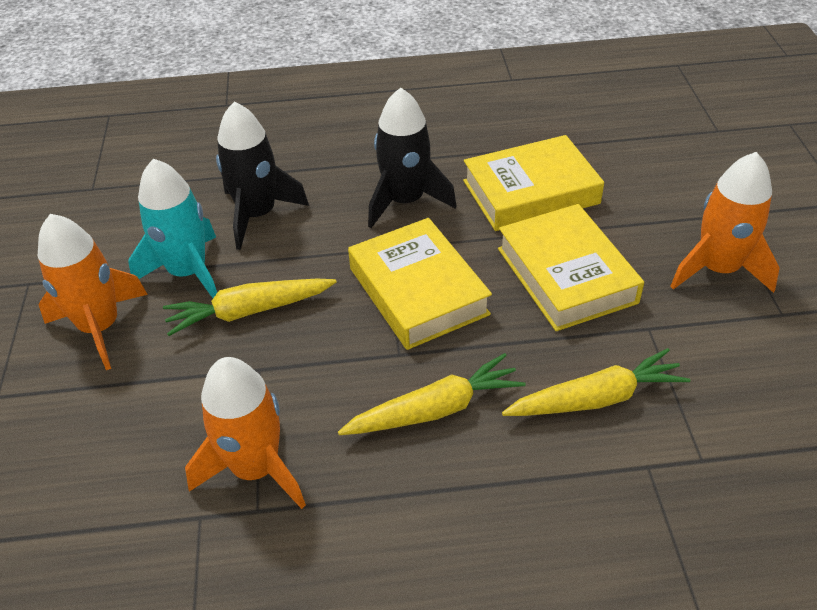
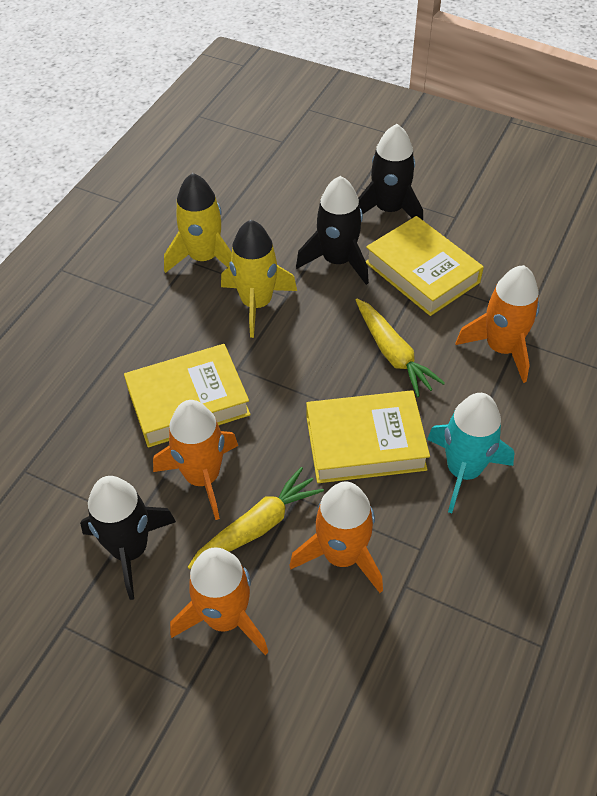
black rocket: 2 -> 3
orange rocket: 3 -> 4
yellow carrot: 3 -> 2
yellow rocket: 0 -> 2

